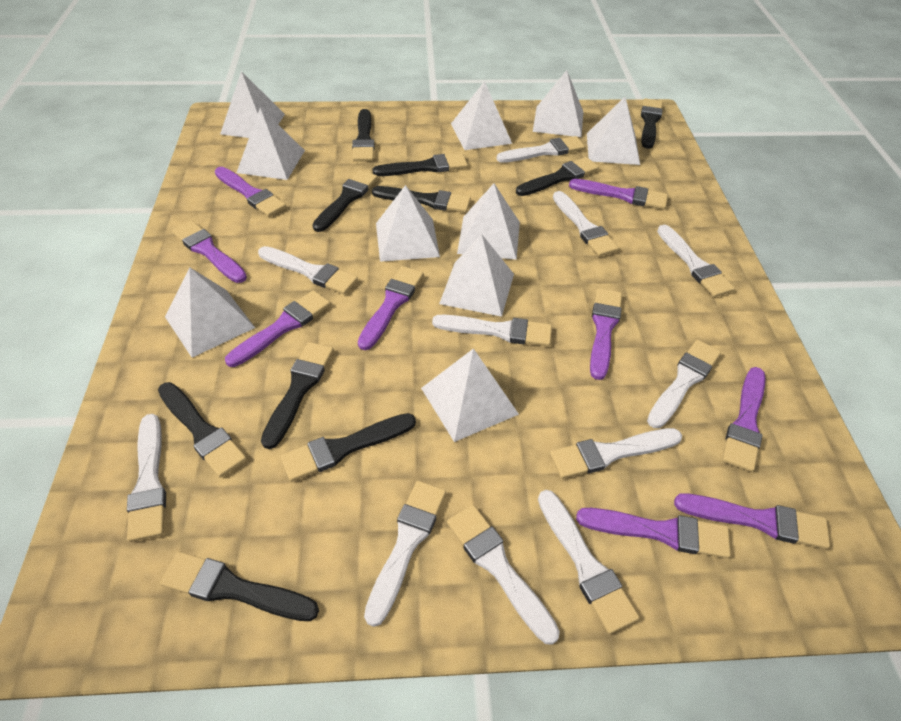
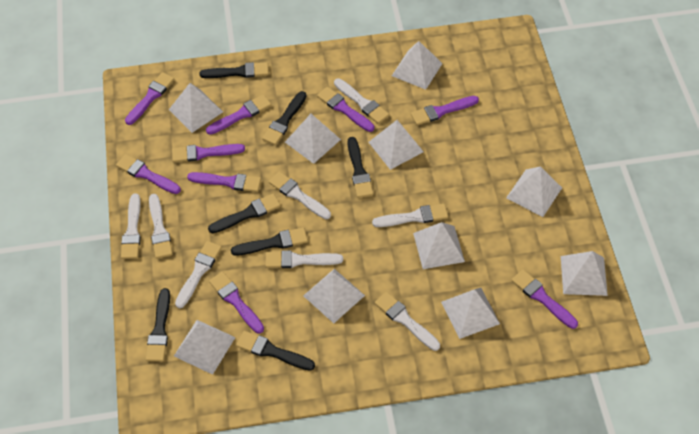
black brush: 10 -> 7
white brush: 11 -> 8

